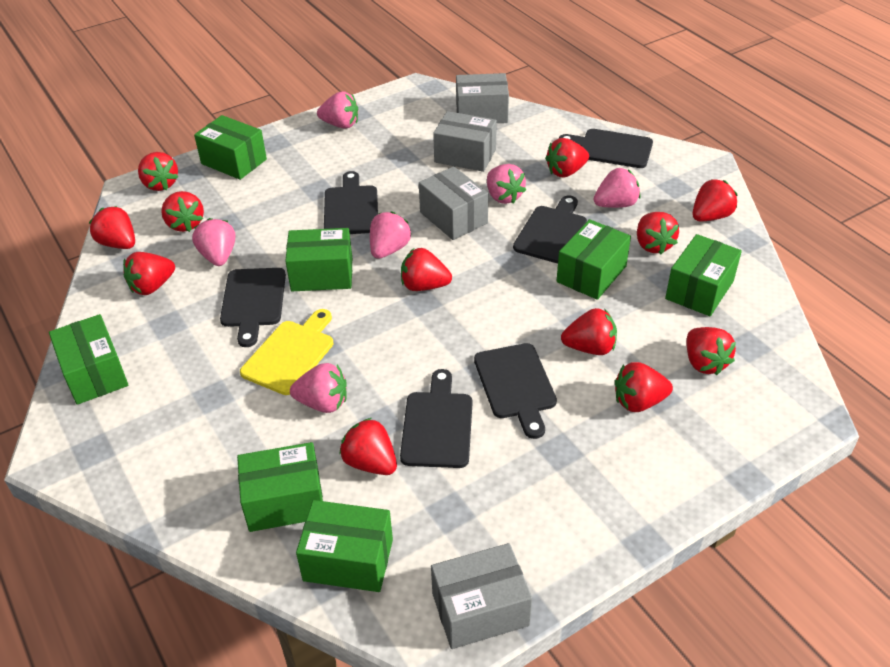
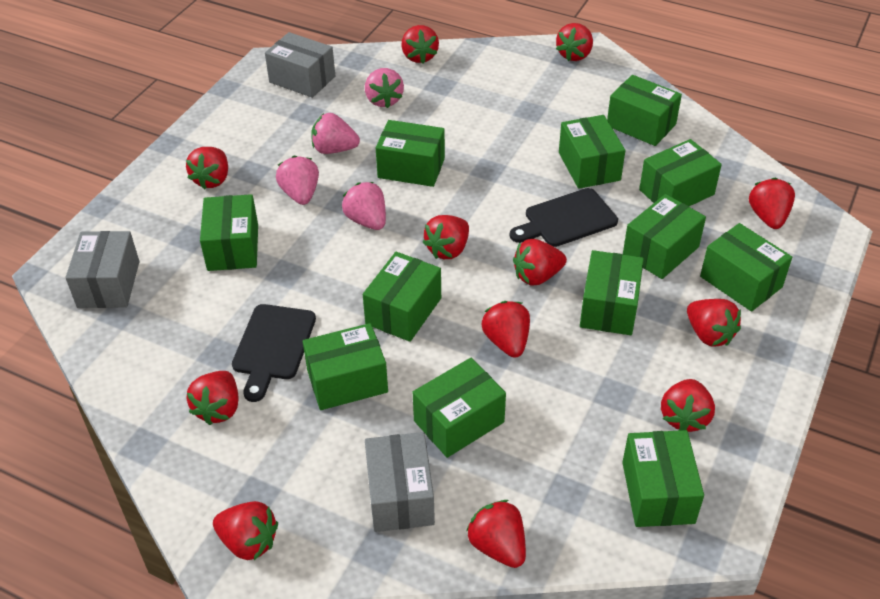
black cutting board: 6 -> 2
green box: 7 -> 12
grey box: 4 -> 3
pink strawberry: 6 -> 4
yellow cutting board: 1 -> 0

